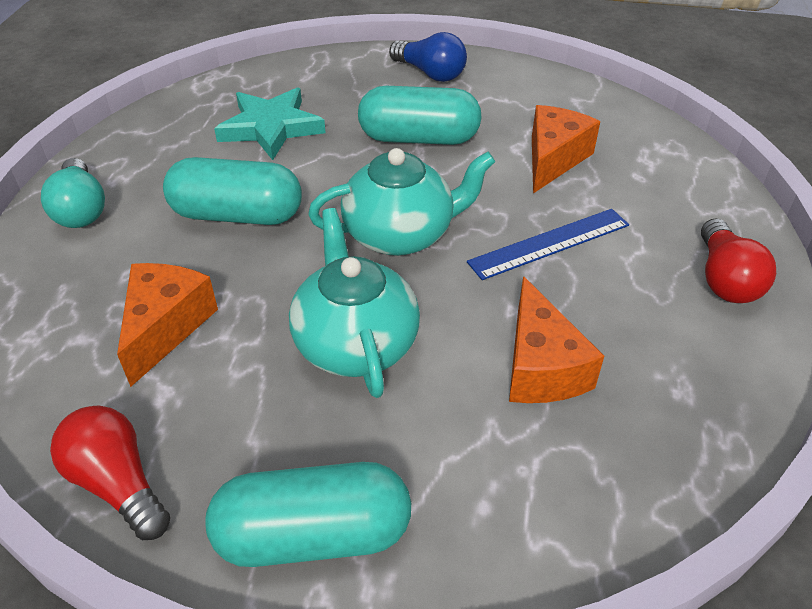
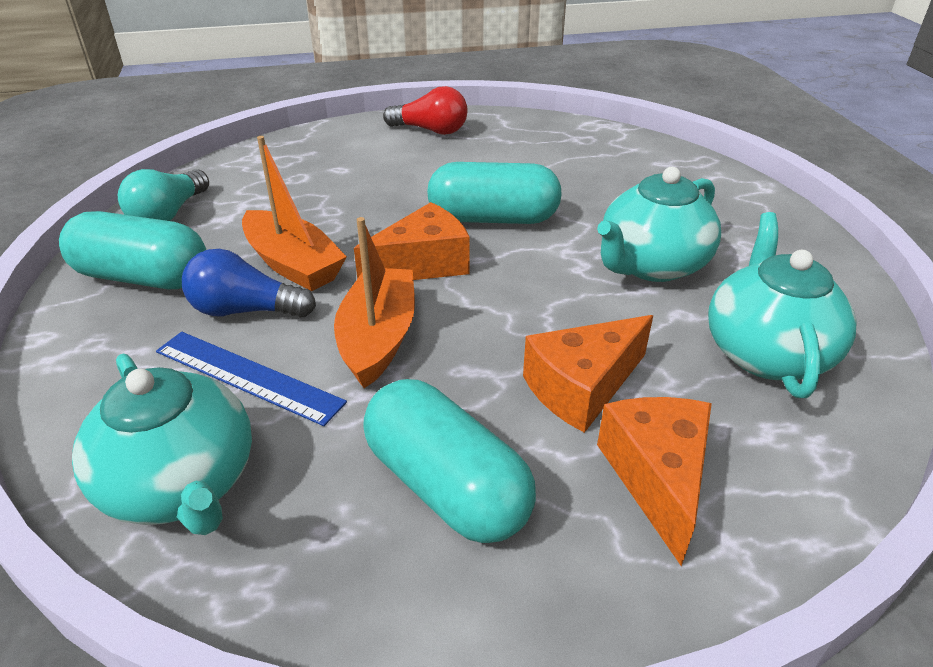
orange boat: 0 -> 2
red light bulb: 2 -> 1
turquoise star: 1 -> 0
turquoise teapot: 2 -> 3

